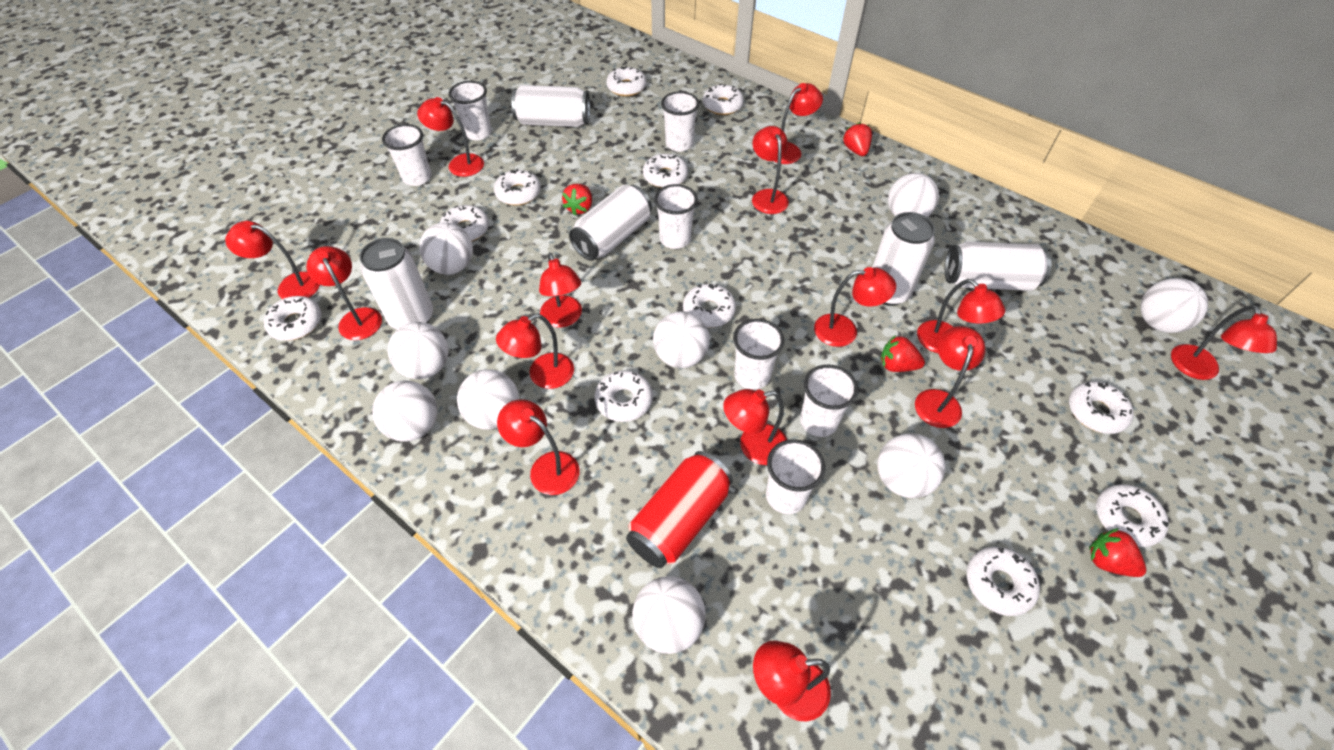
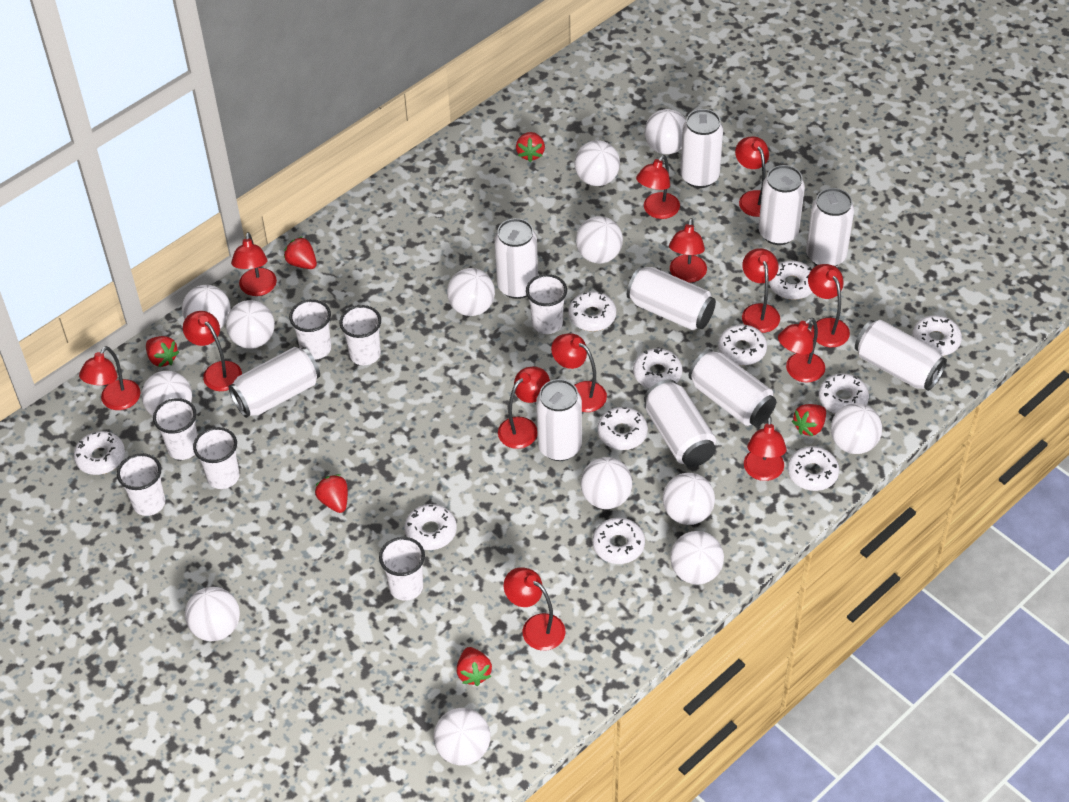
red can: 1 -> 0
red lamp: 14 -> 13
red strawberry: 4 -> 6
white ball: 9 -> 13
white can: 5 -> 10

